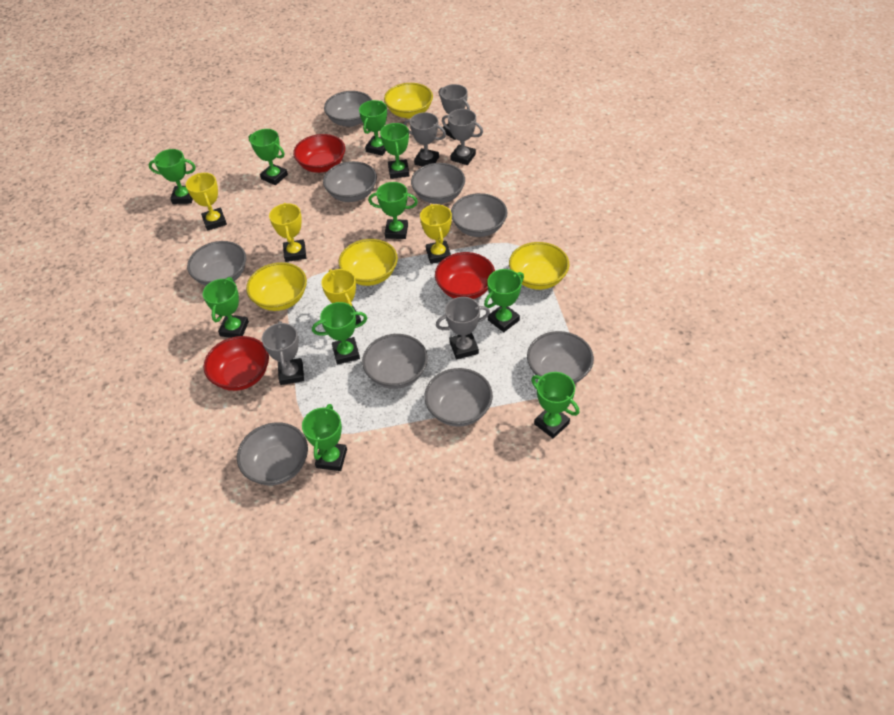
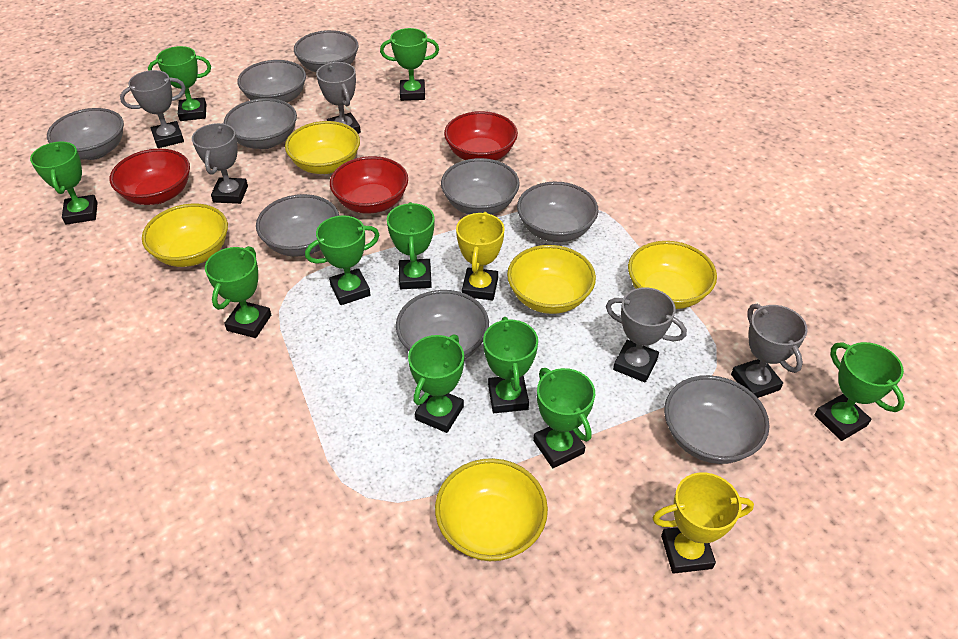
yellow bowl: 4 -> 5
yellow trophy: 4 -> 2

